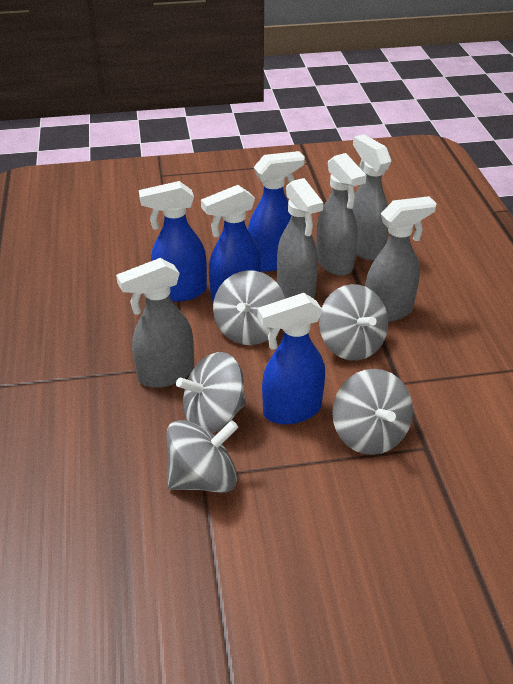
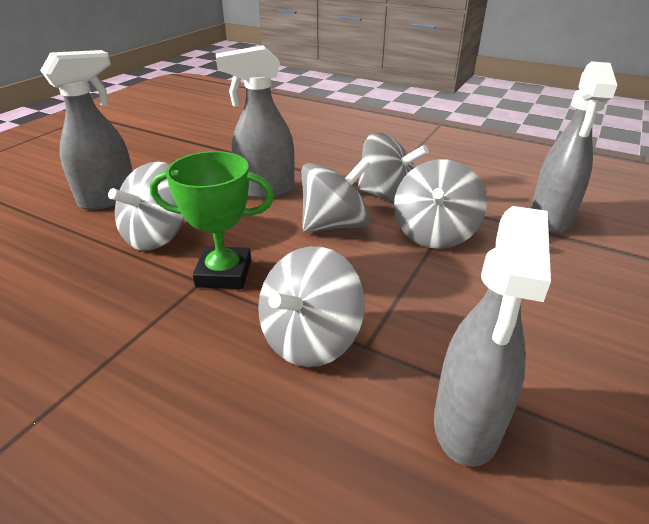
blue spray bottle: 4 -> 0
green trophy: 0 -> 1
grey spray bottle: 5 -> 4

